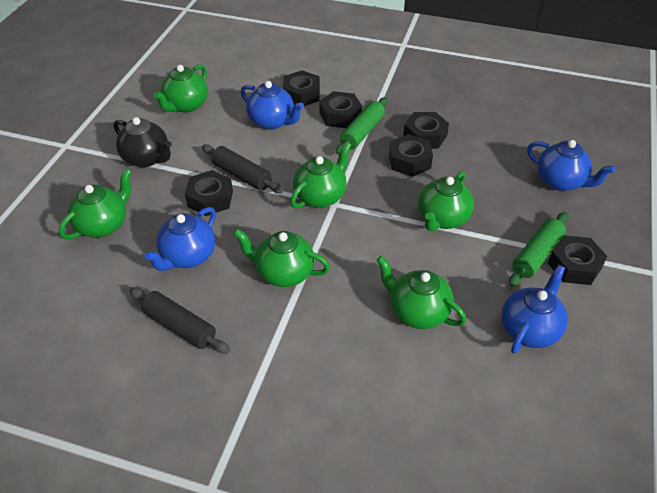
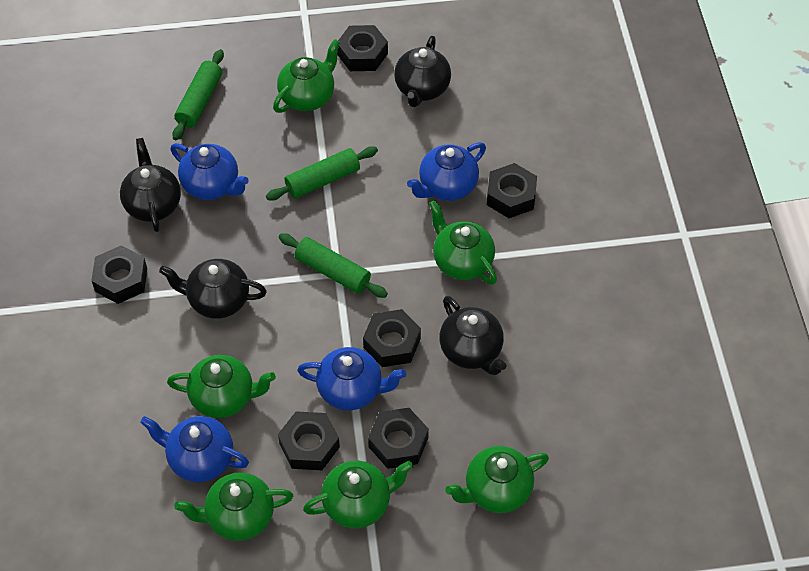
black rolling pin: 2 -> 0
black teapot: 1 -> 4
green rolling pin: 2 -> 3

